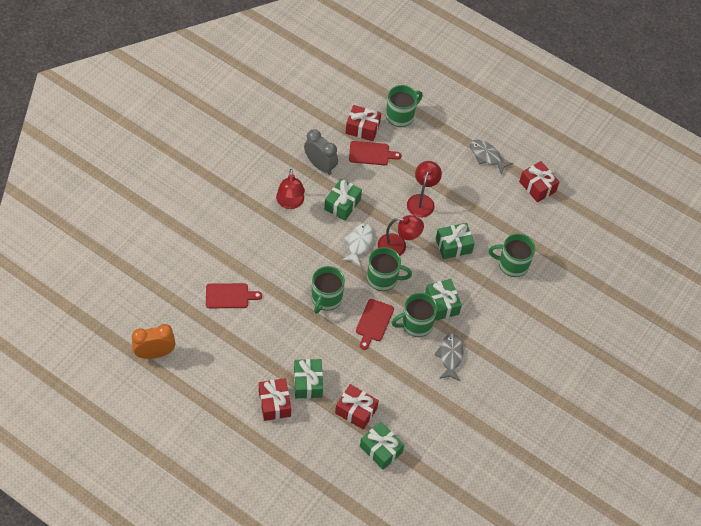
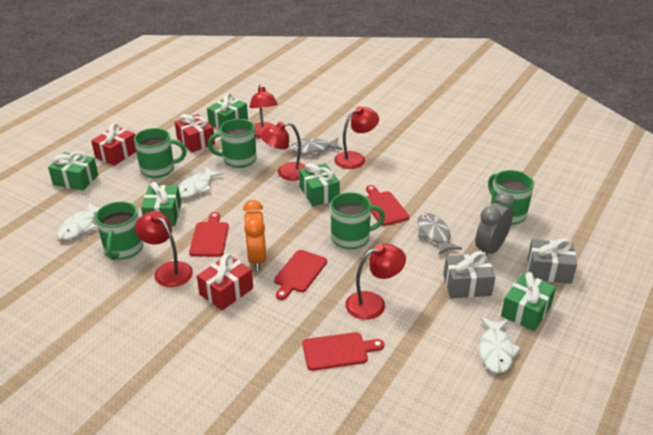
grey gift: 0 -> 2
red cutting board: 3 -> 4
red gift: 4 -> 3
red lamp: 3 -> 5
white fish: 1 -> 3

